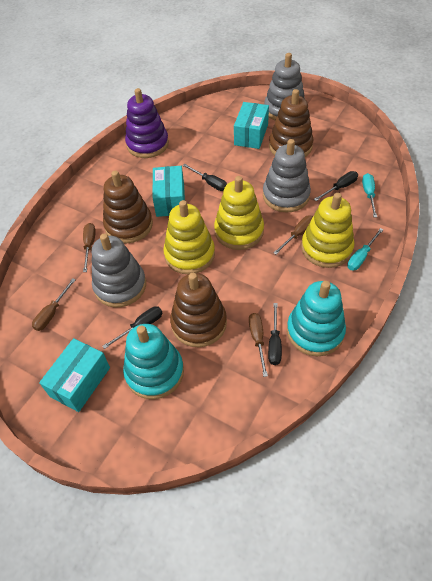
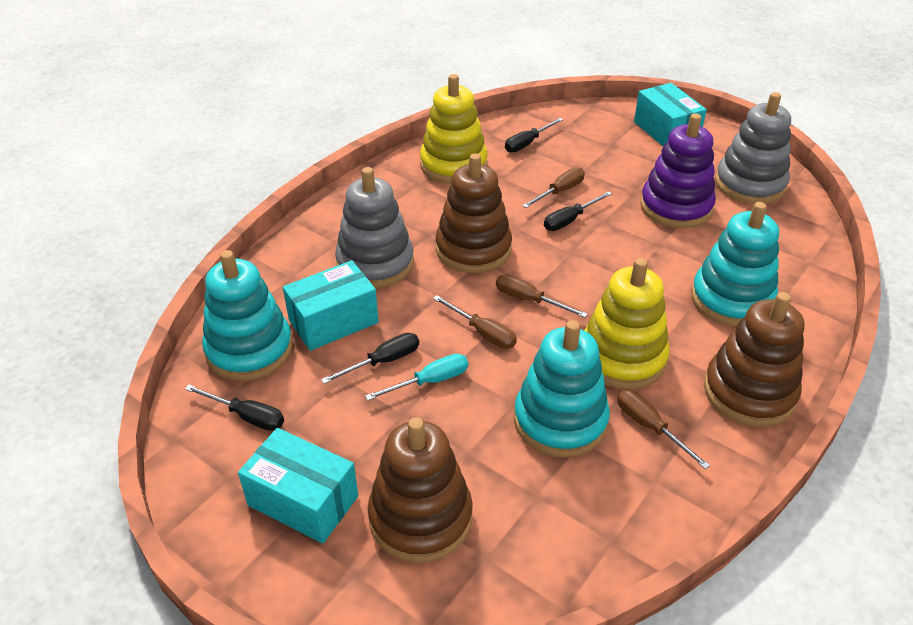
grey stacking toy: 3 -> 2
turquoise screwdriver: 2 -> 1
turquoise stacking toy: 2 -> 3
yellow stacking toy: 3 -> 2

